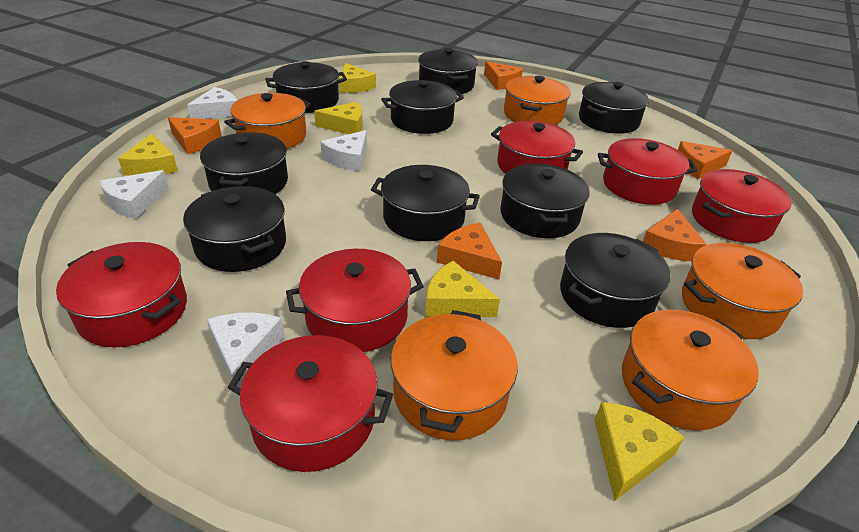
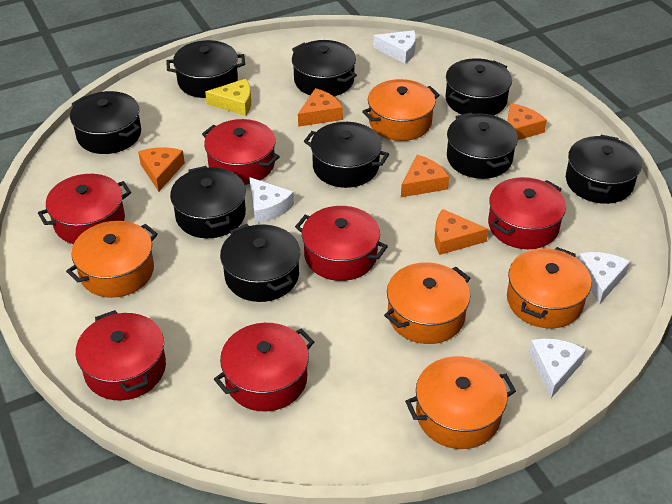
yellow cheese: 5 -> 1

